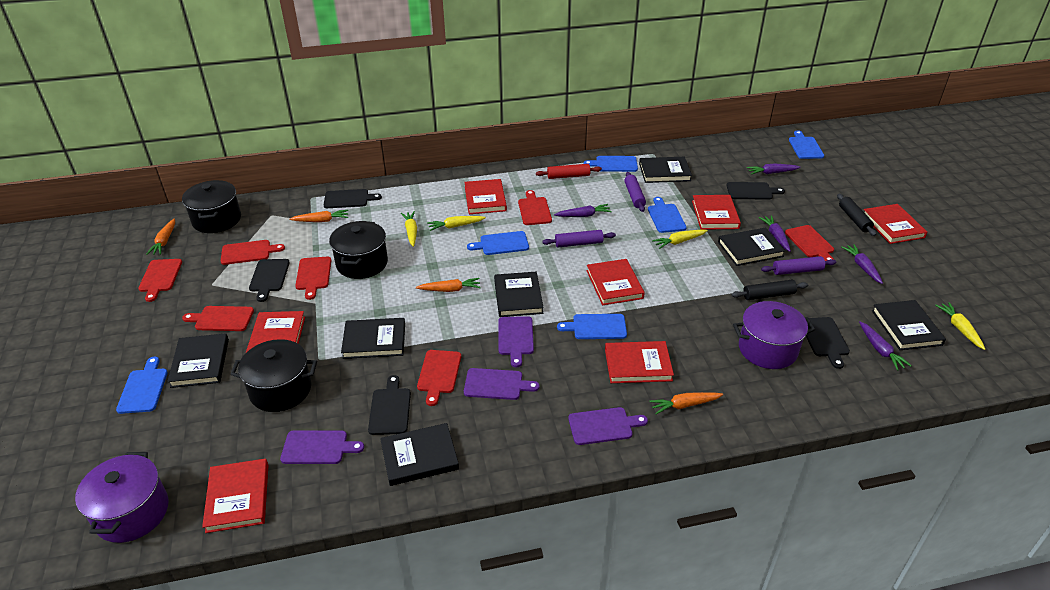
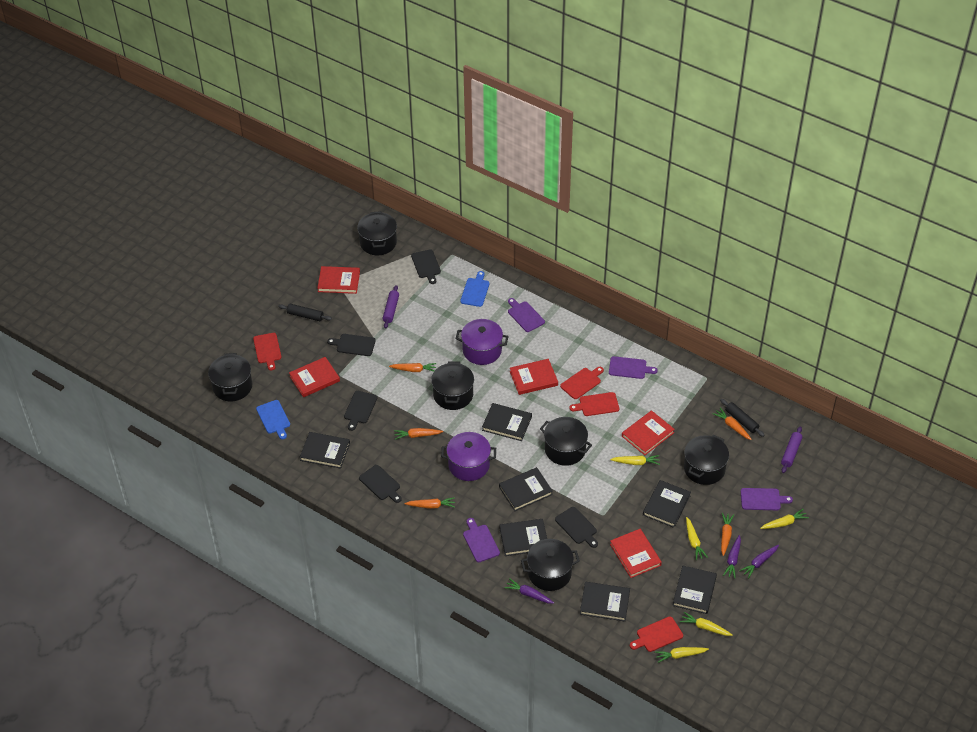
black pot: 3 -> 6
blue cutting board: 6 -> 2
orange carrot: 4 -> 5
purple carrot: 5 -> 3
purple rolling pin: 3 -> 2
red book: 7 -> 5
red cutting board: 7 -> 4
red rolling pin: 1 -> 0
yellow carrot: 4 -> 5

